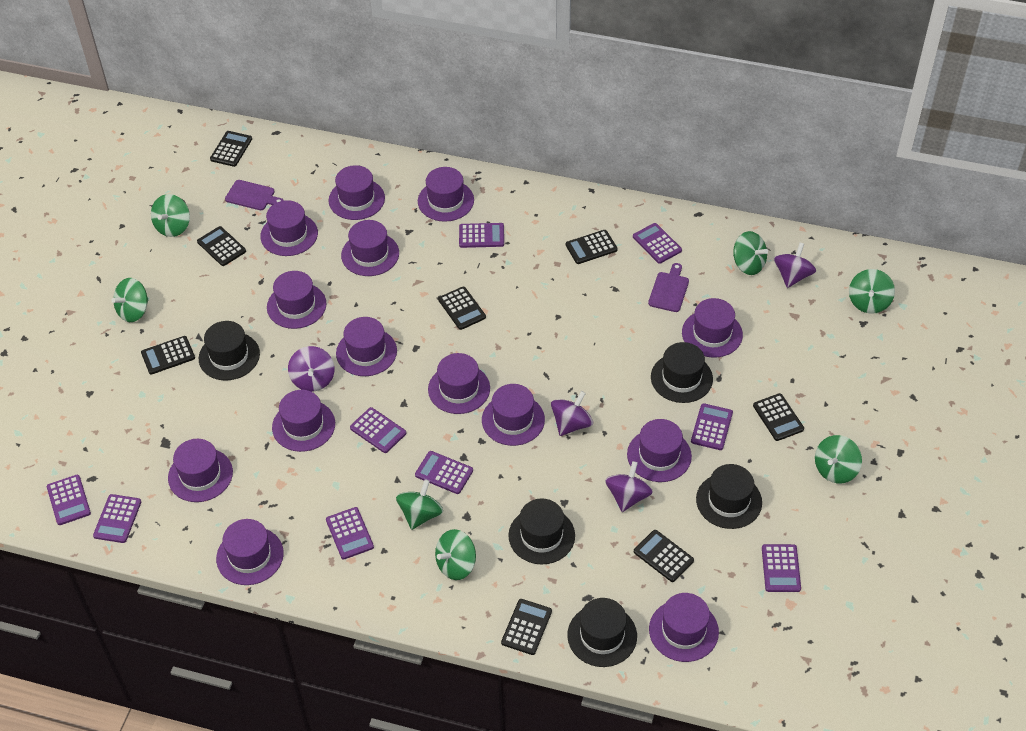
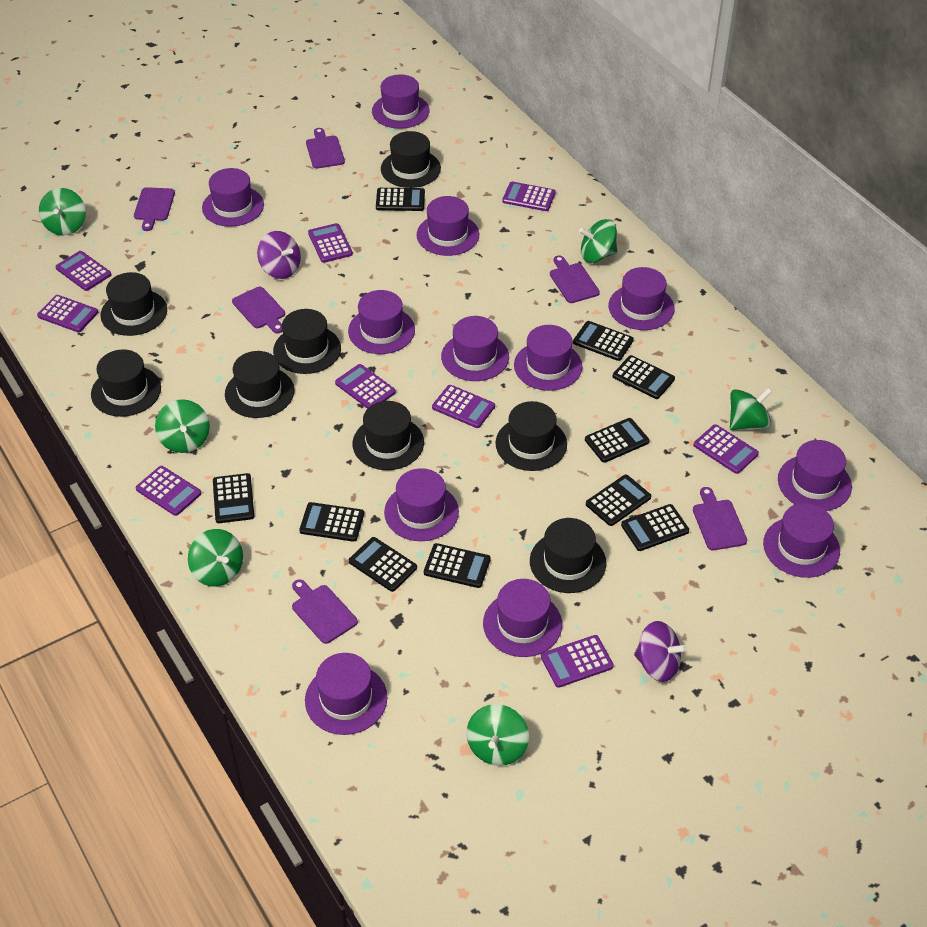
black calculator: 8 -> 10
black hat: 5 -> 8
green spinning top: 7 -> 6
purple cutting board: 2 -> 6
purple hat: 14 -> 12
purple spinning top: 4 -> 2

